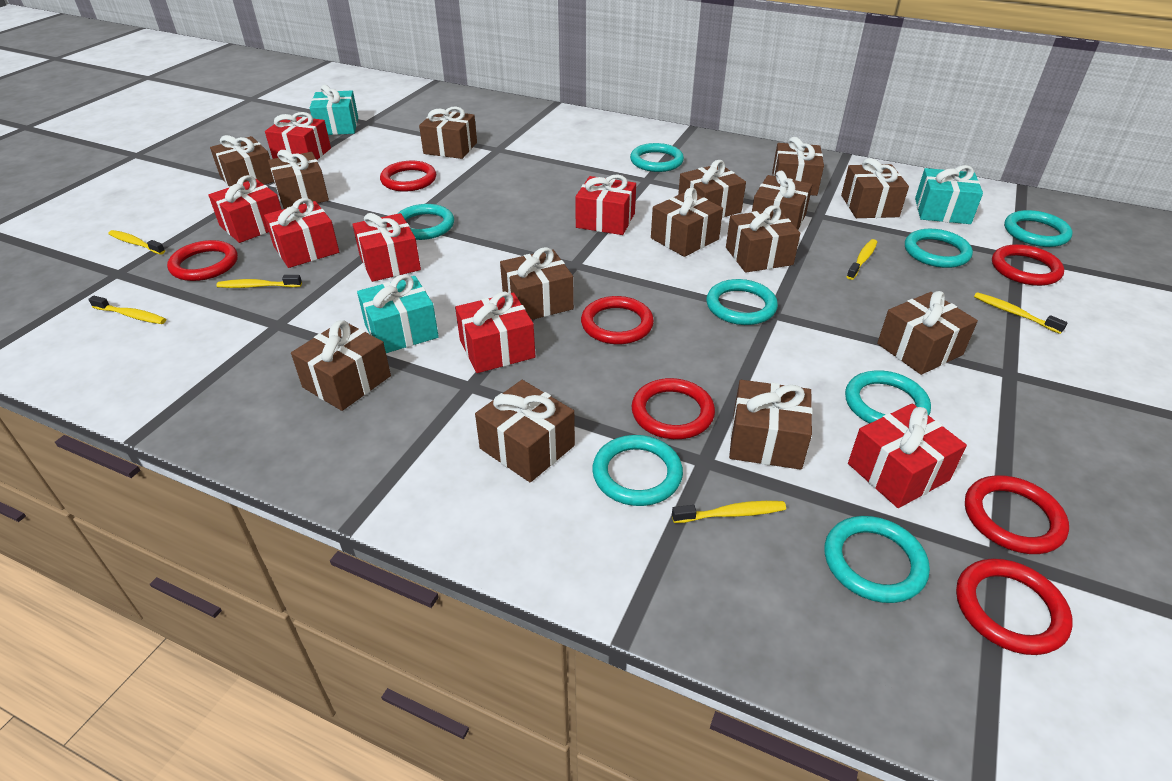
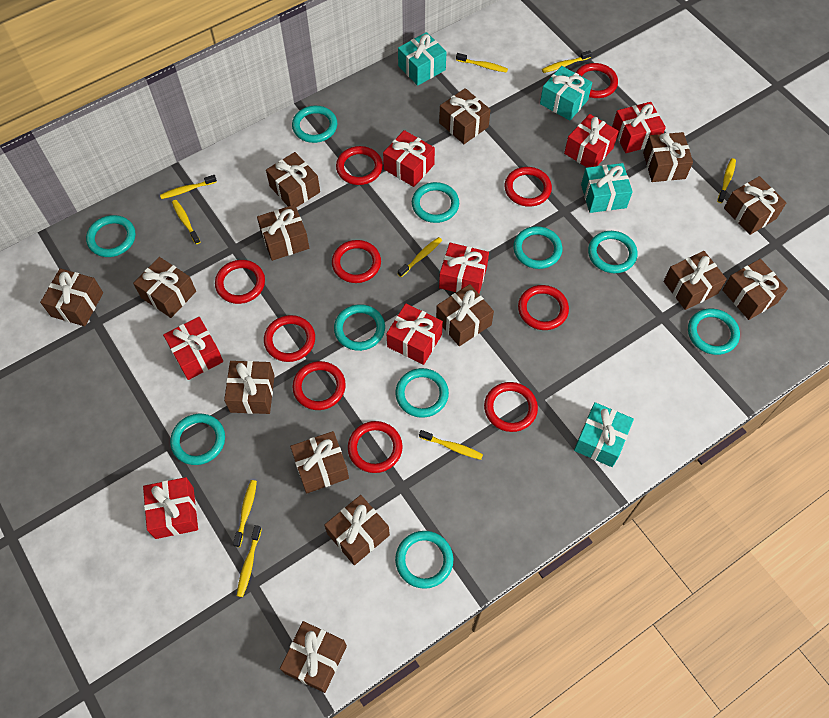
red ring: 7 -> 10
turquoise gift: 3 -> 4
turquoise ring: 8 -> 10
yellow toothbrush: 6 -> 9

